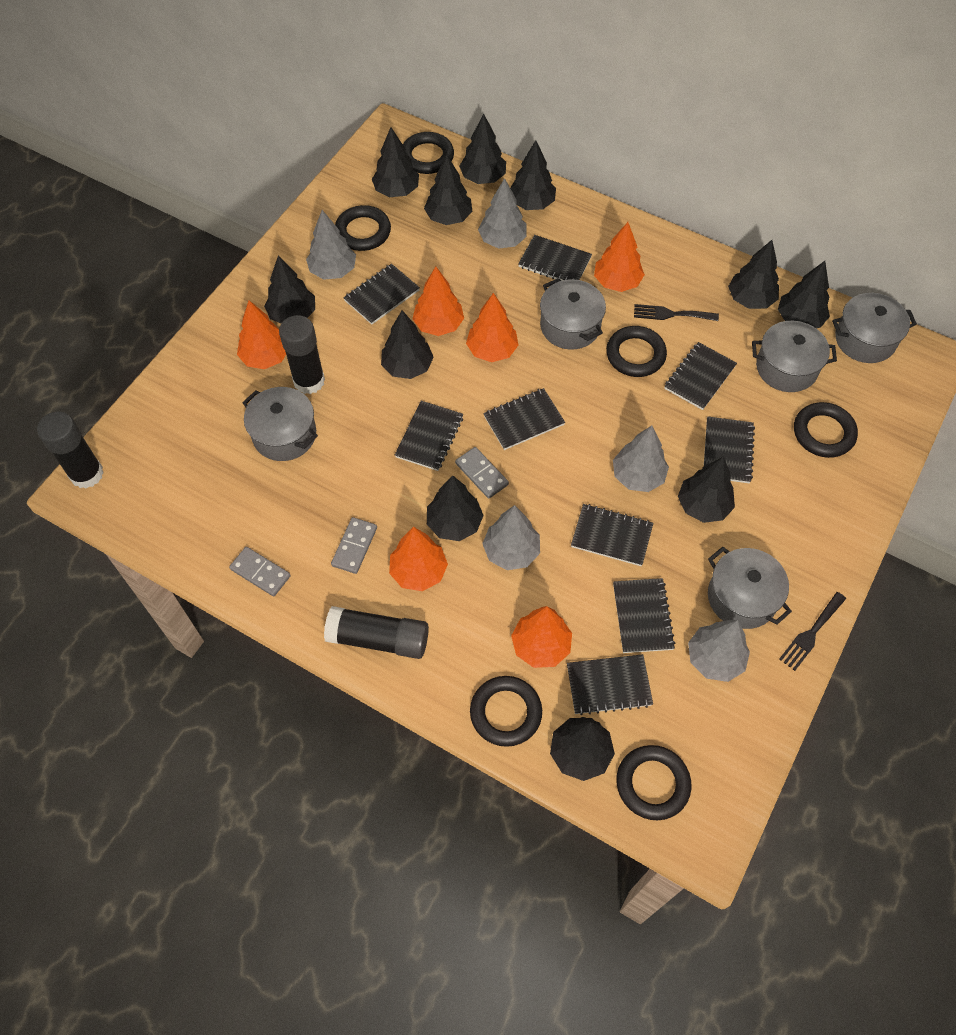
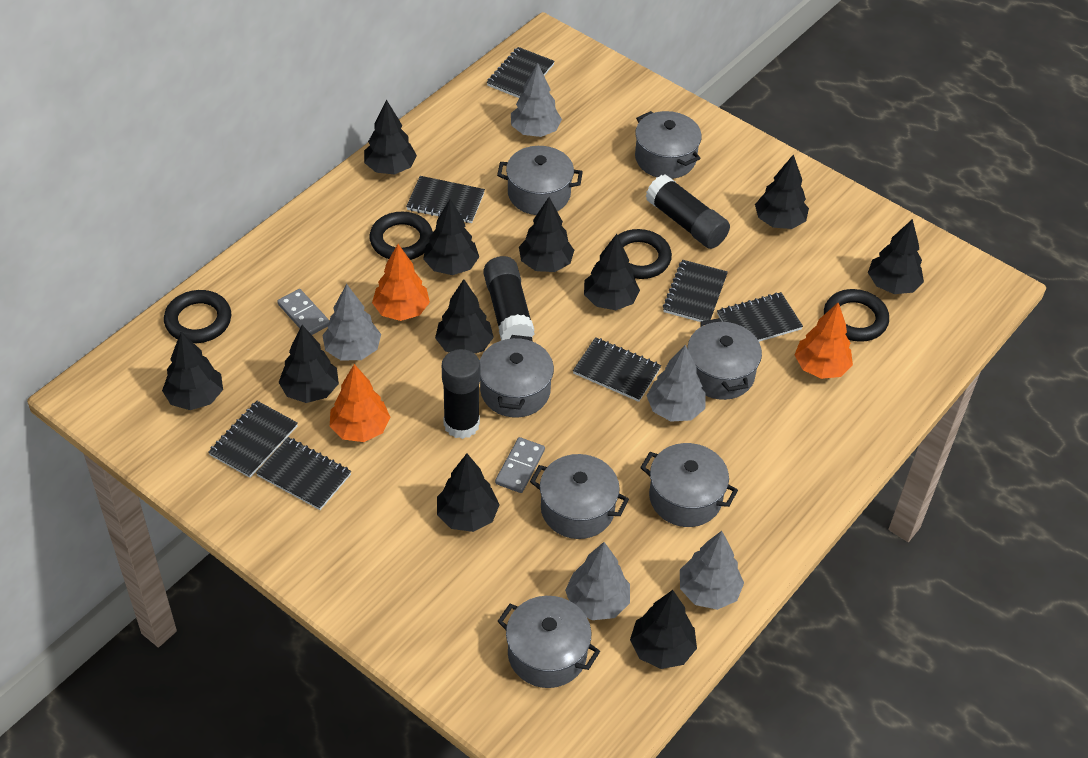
black fork: 2 -> 0
black notebook: 9 -> 7
black ring: 6 -> 4
grey domino: 3 -> 2
grey pot: 5 -> 7
orange tree: 6 -> 3

